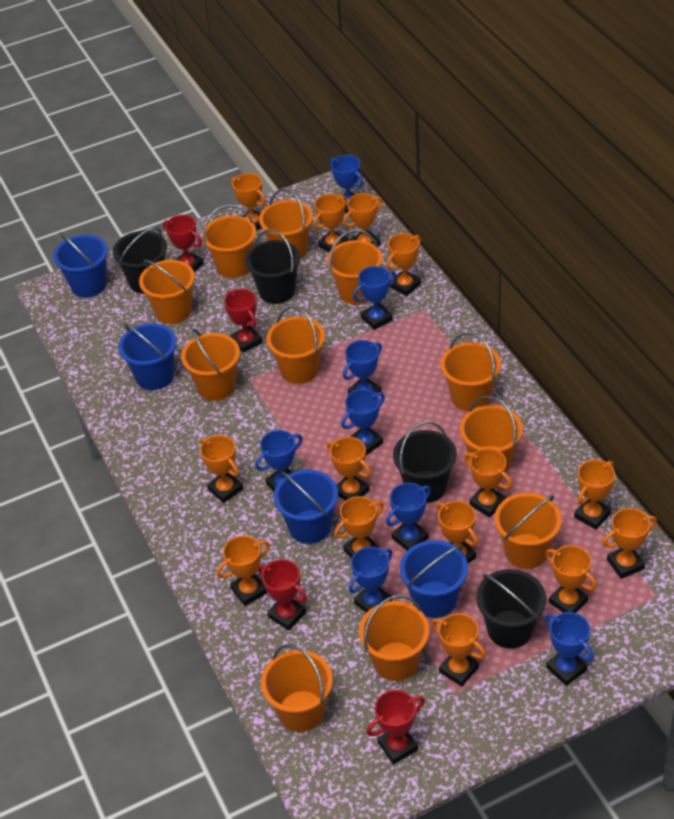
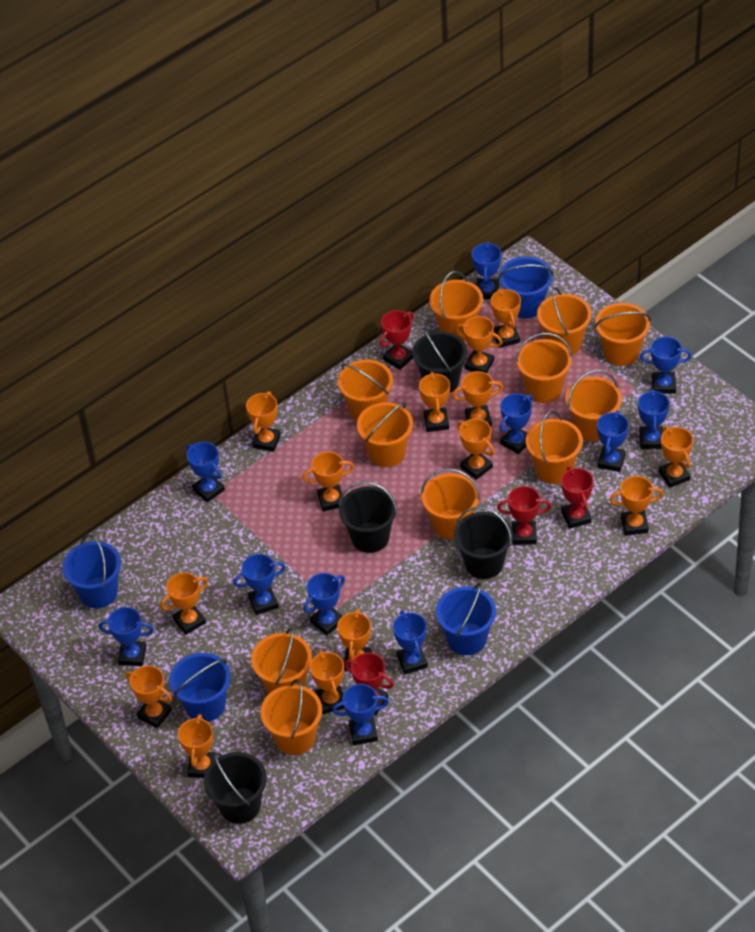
blue trophy: 8 -> 11

